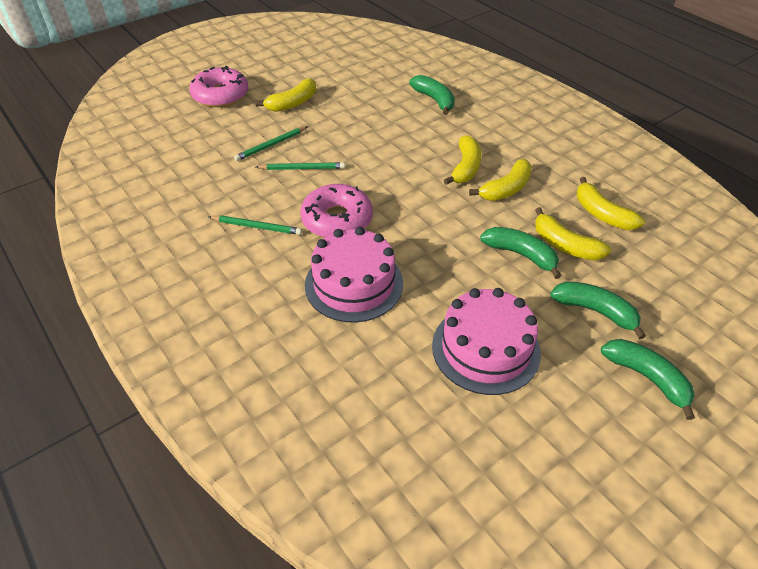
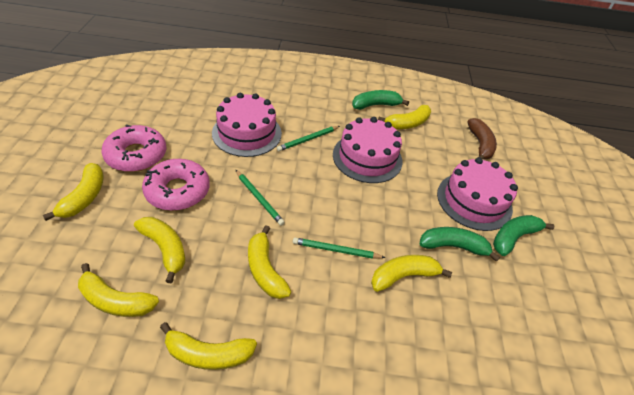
brown banana: 0 -> 1
green banana: 4 -> 3
pink cake: 2 -> 3
yellow banana: 5 -> 7

